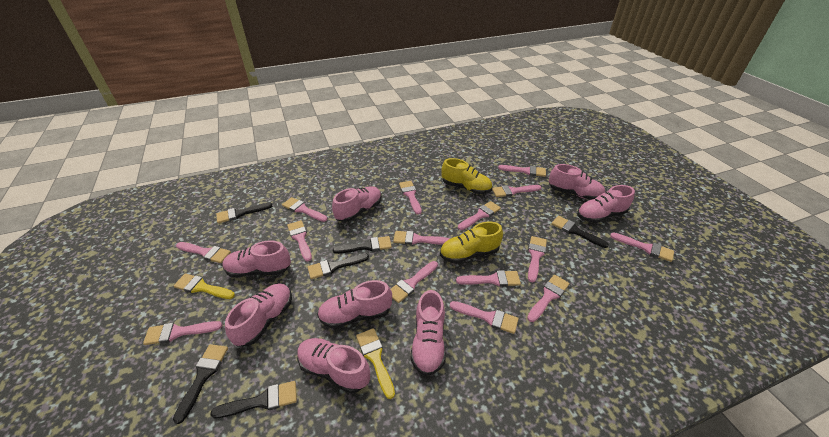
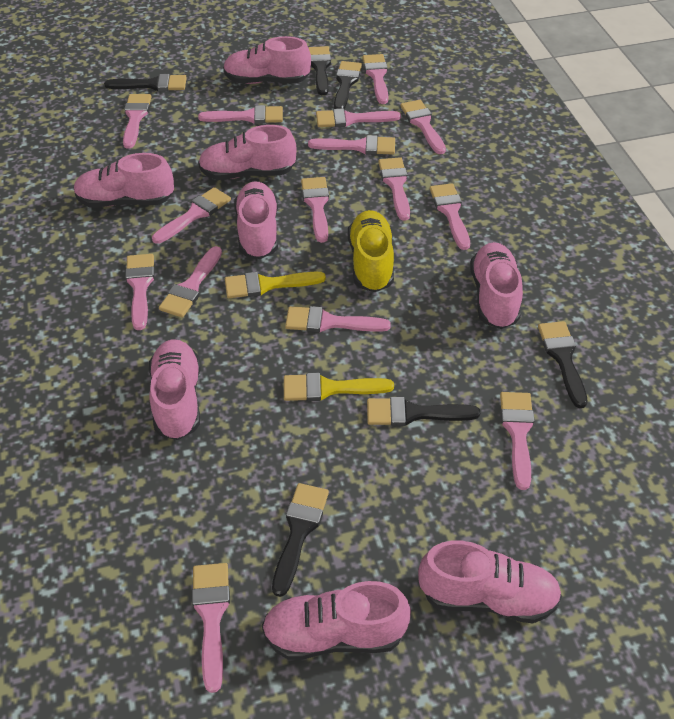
yellow shoe: 2 -> 1

